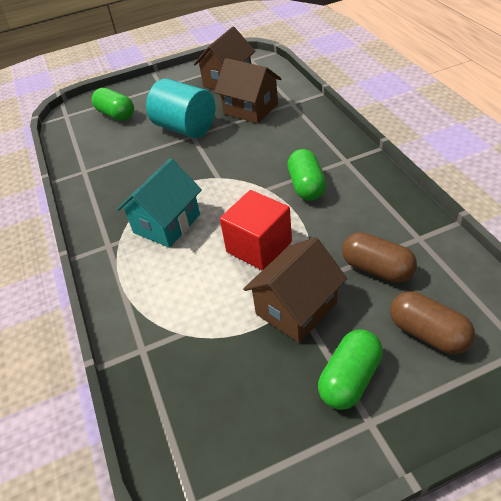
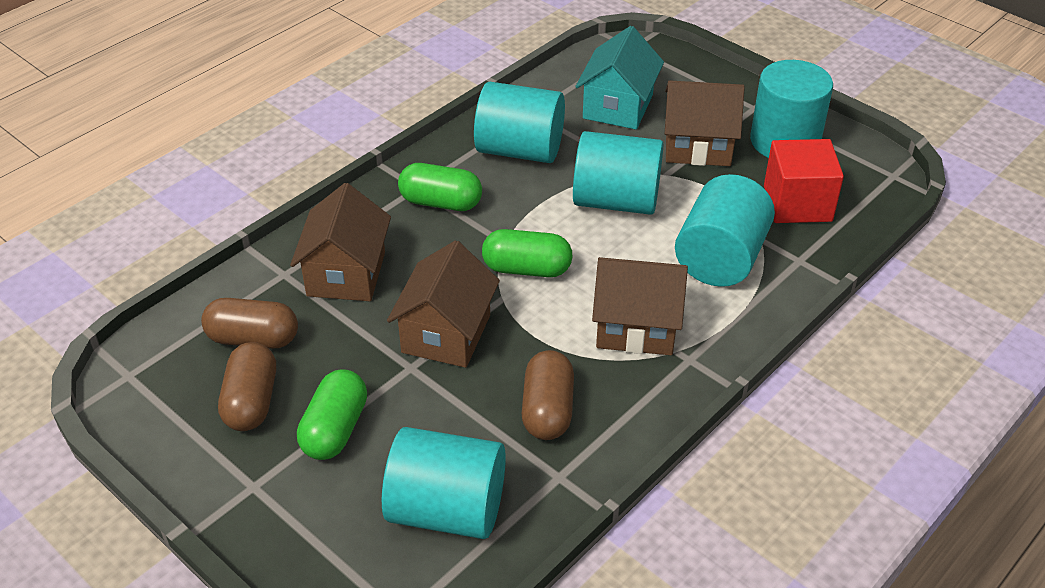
brown capsule: 2 -> 3
brown house: 3 -> 4
turquoise cylinder: 1 -> 5

